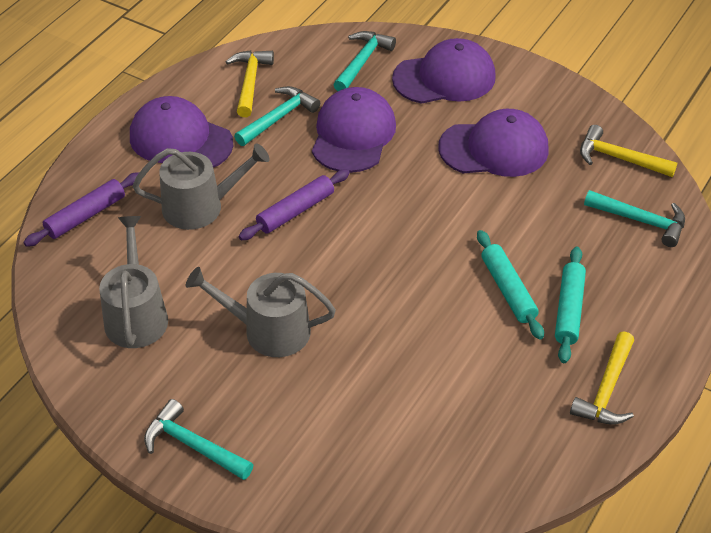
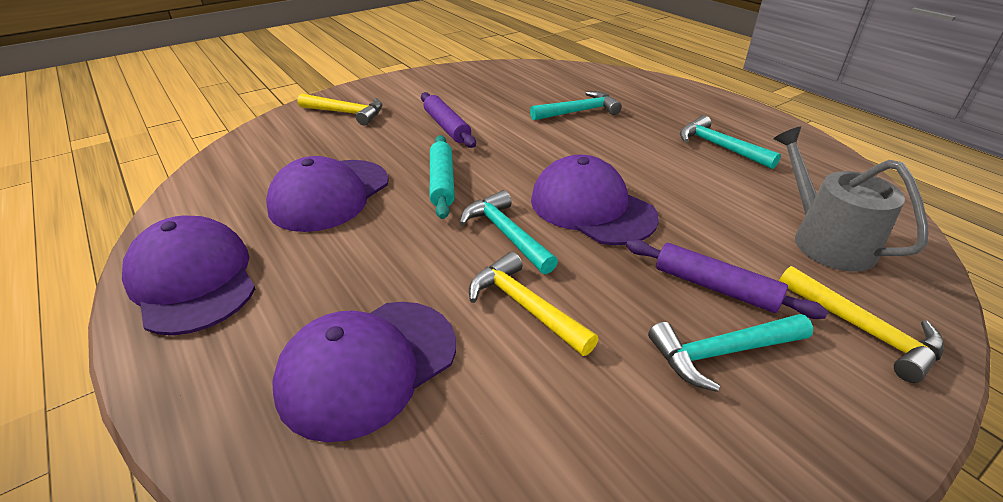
grey watering can: 3 -> 1
turquoise rolling pin: 2 -> 1

